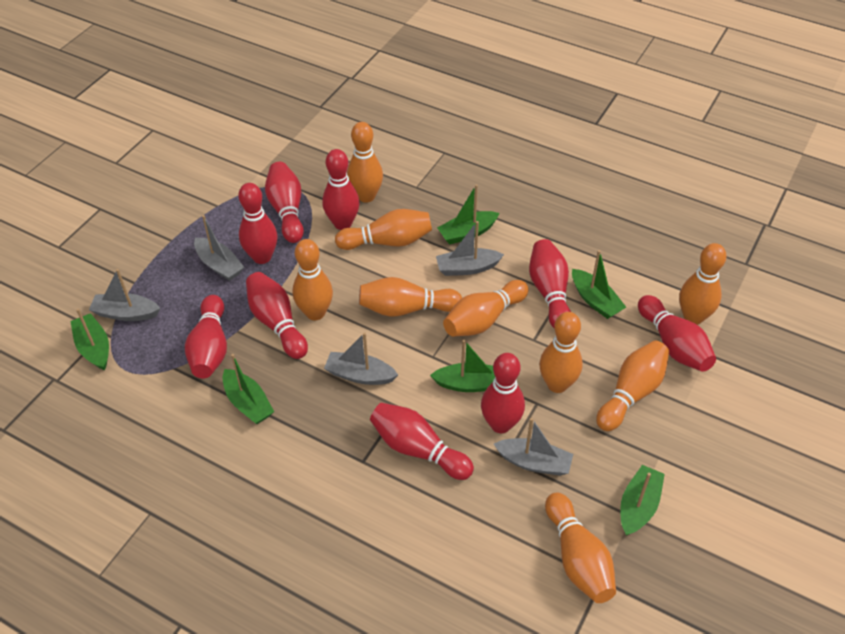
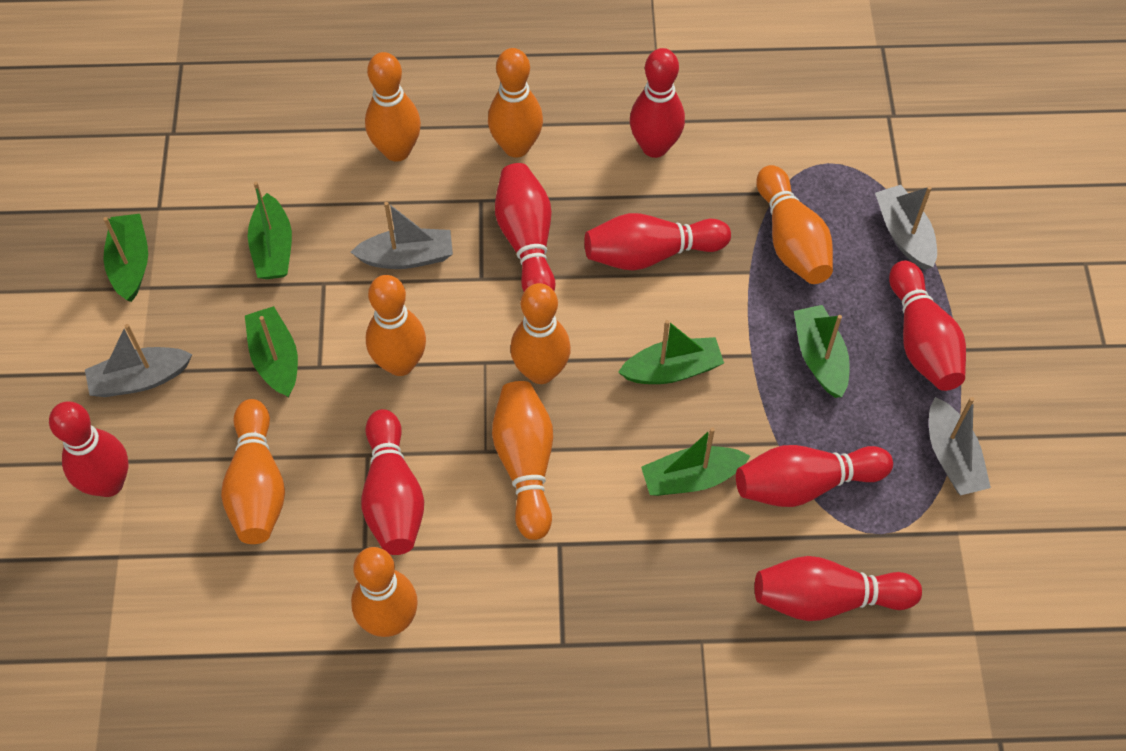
grey boat: 5 -> 4
orange bowling pin: 9 -> 8
red bowling pin: 9 -> 8

